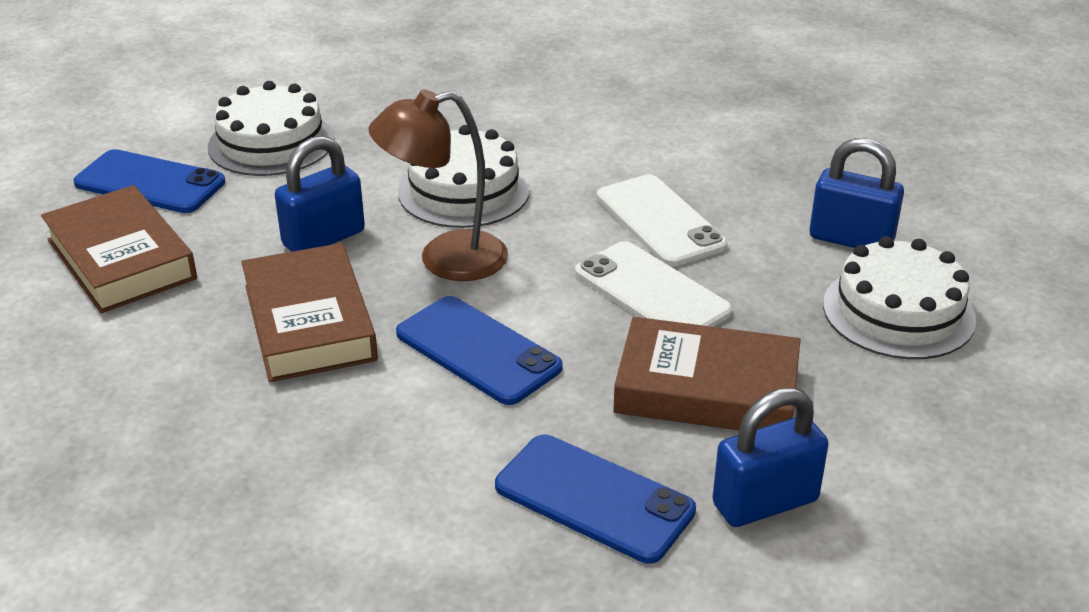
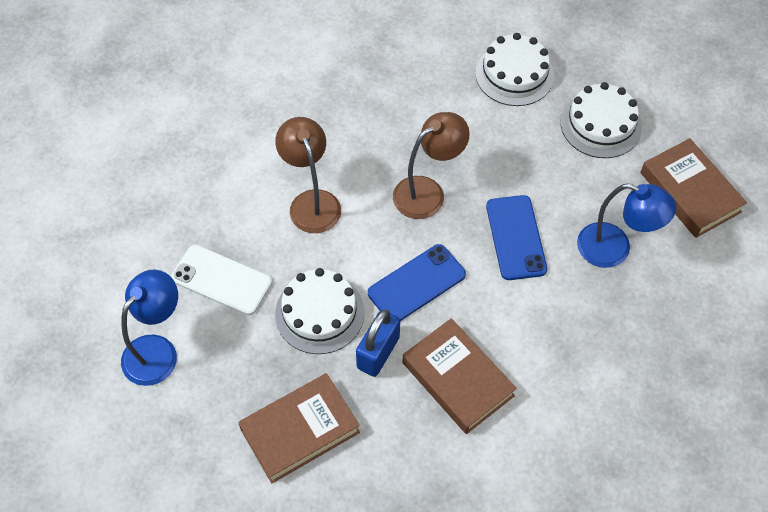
blue lamp: 0 -> 2
blue padlock: 3 -> 1
blue phone: 3 -> 2
brown lamp: 1 -> 2
white phone: 2 -> 1

